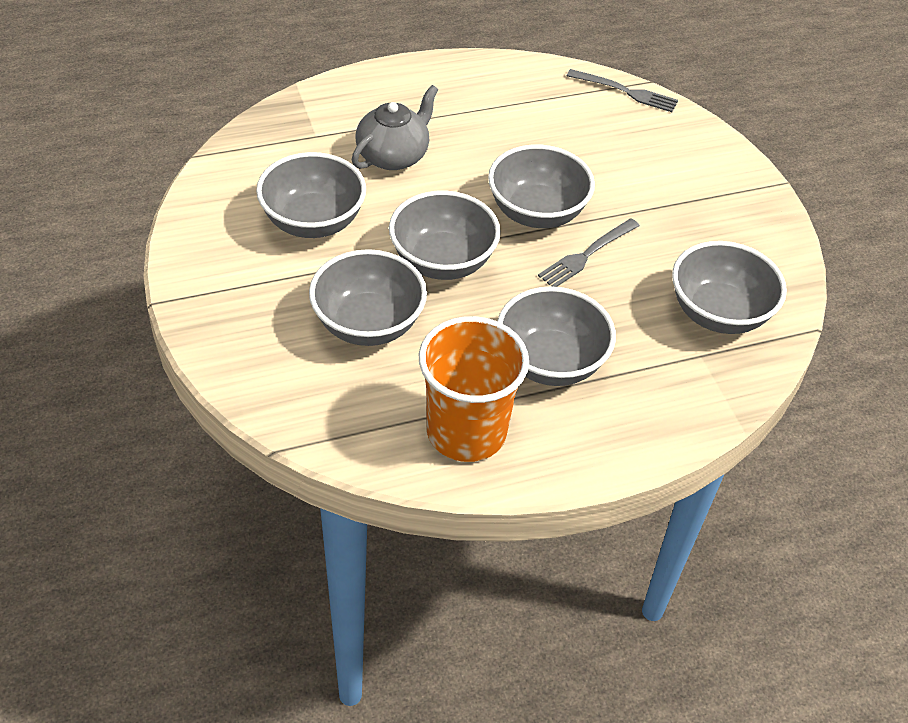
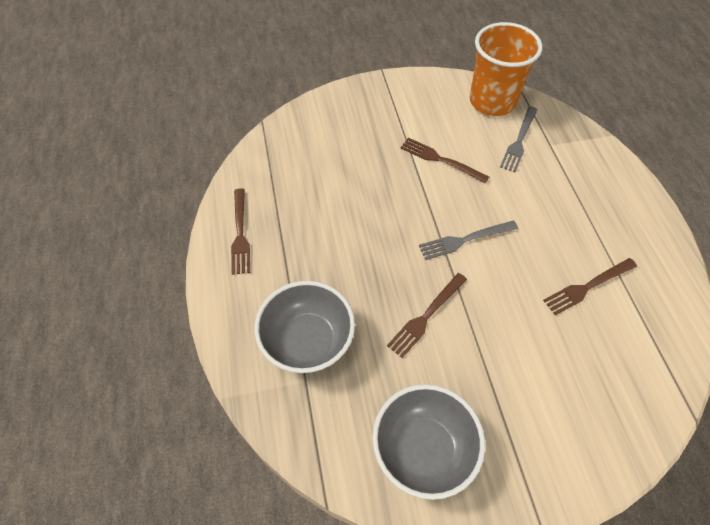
brown fork: 0 -> 4
grey bowl: 6 -> 2
grey teapot: 1 -> 0

